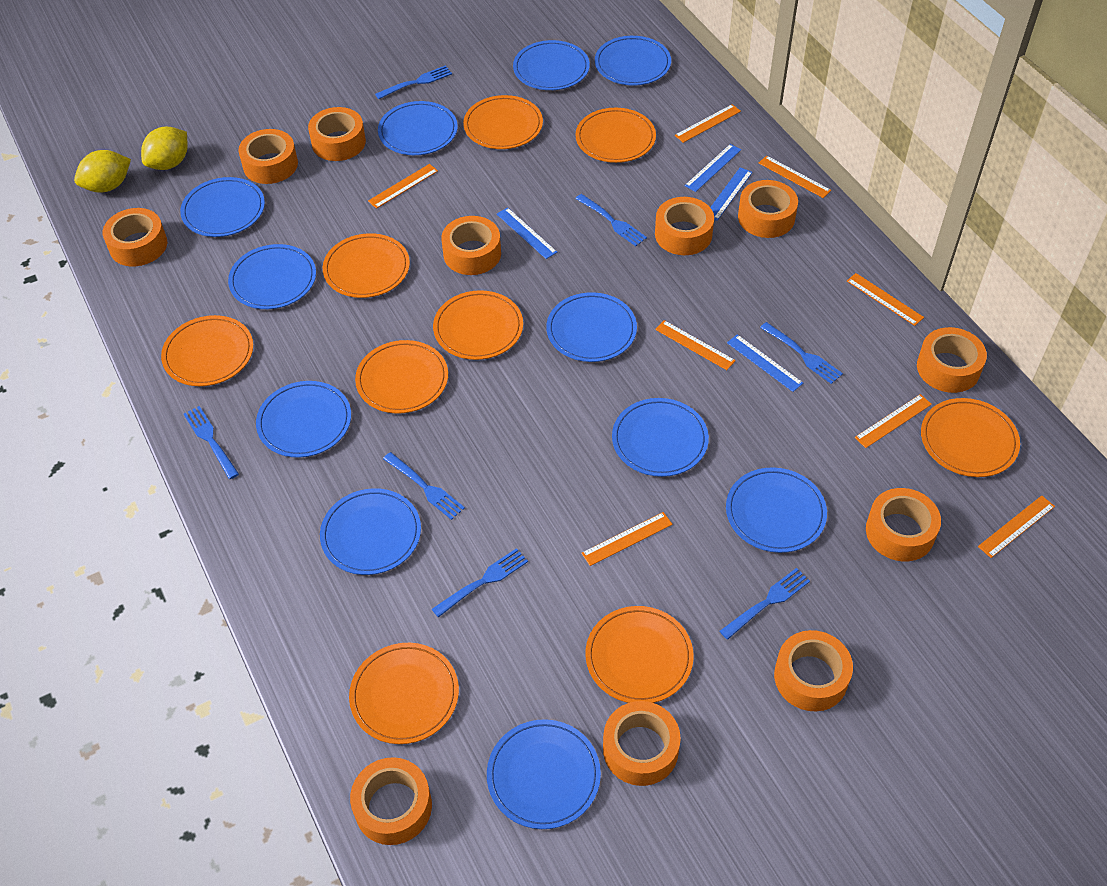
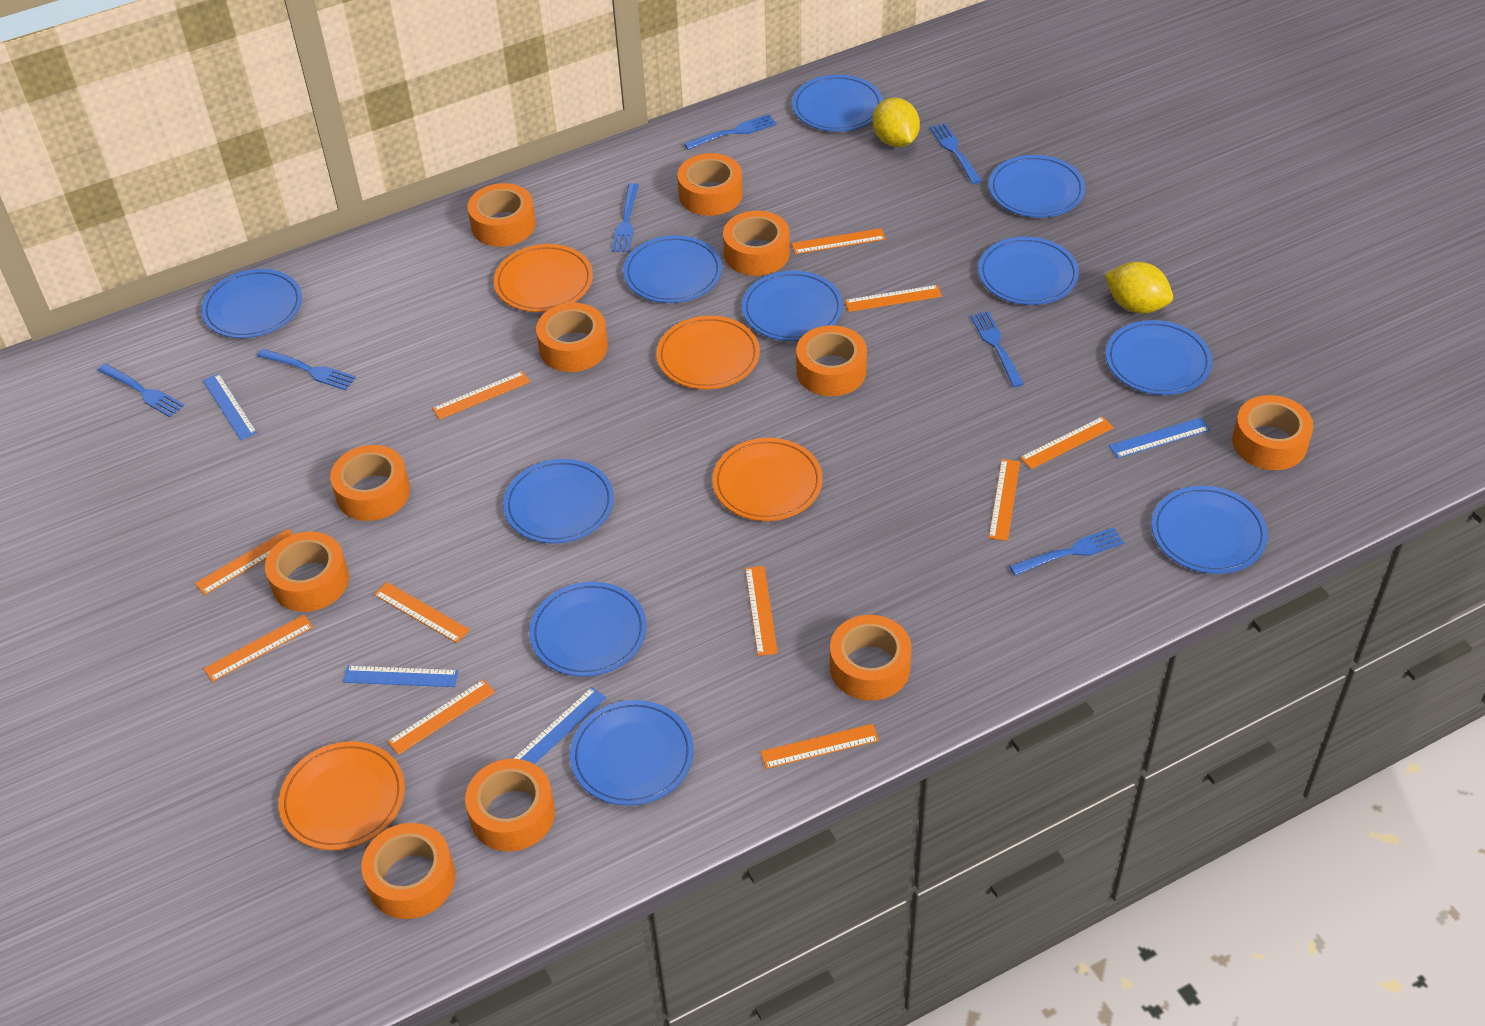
orange plate: 9 -> 4
orange ruler: 8 -> 11

